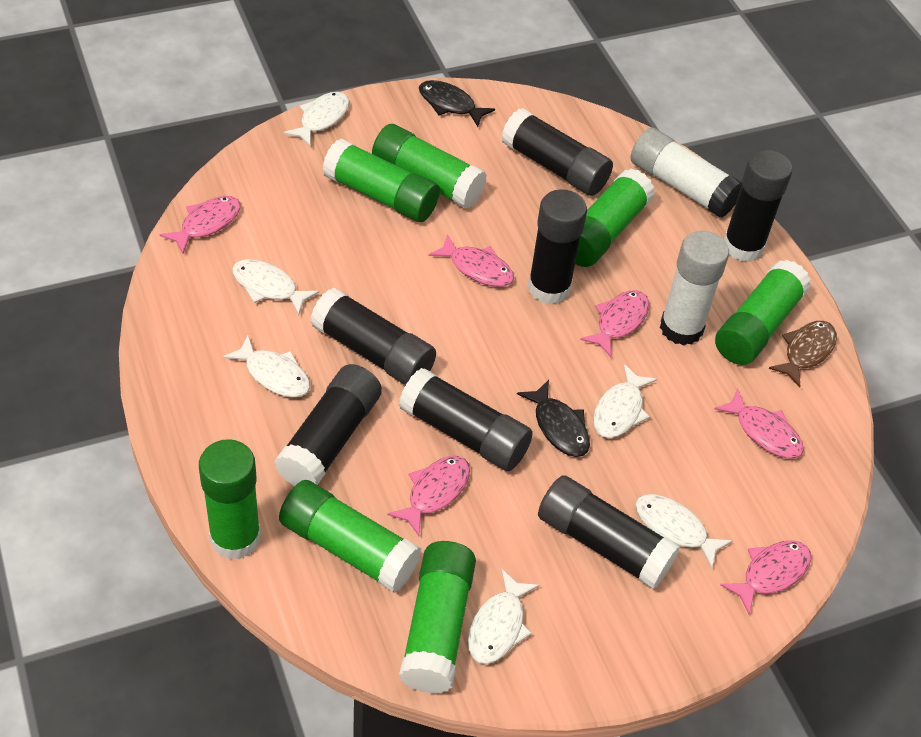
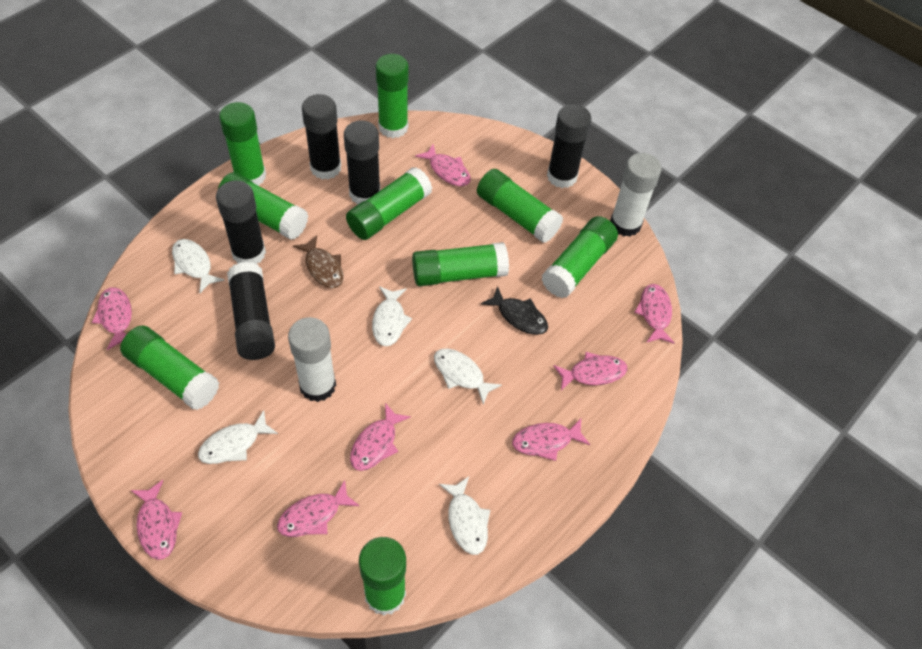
black fish: 2 -> 1
black glue stick: 7 -> 5
green glue stick: 7 -> 9
pink fish: 6 -> 8
white fish: 6 -> 5

